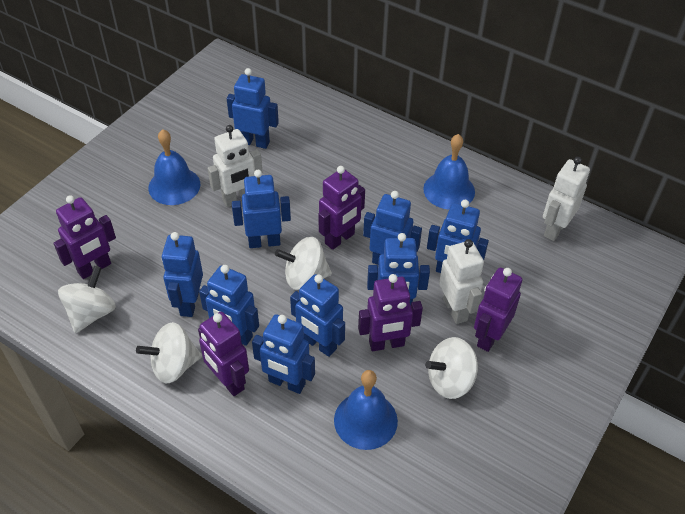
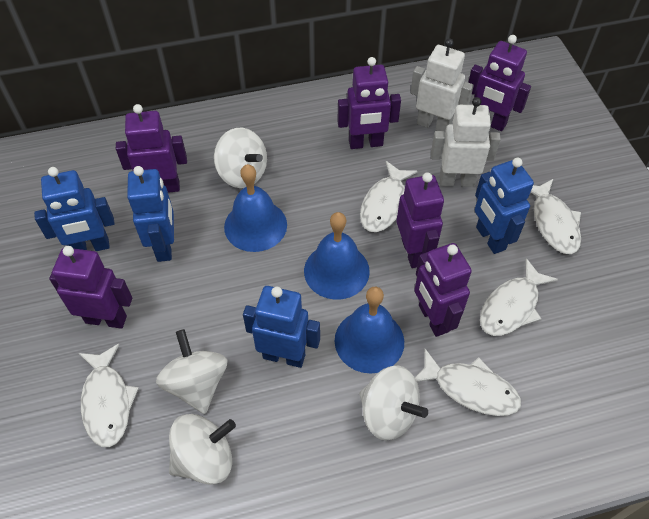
blue robot: 9 -> 4
purple robot: 5 -> 6
white fish: 0 -> 5
white robot: 3 -> 2

